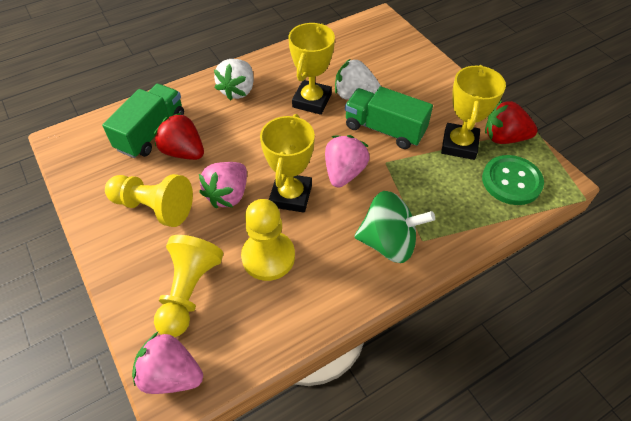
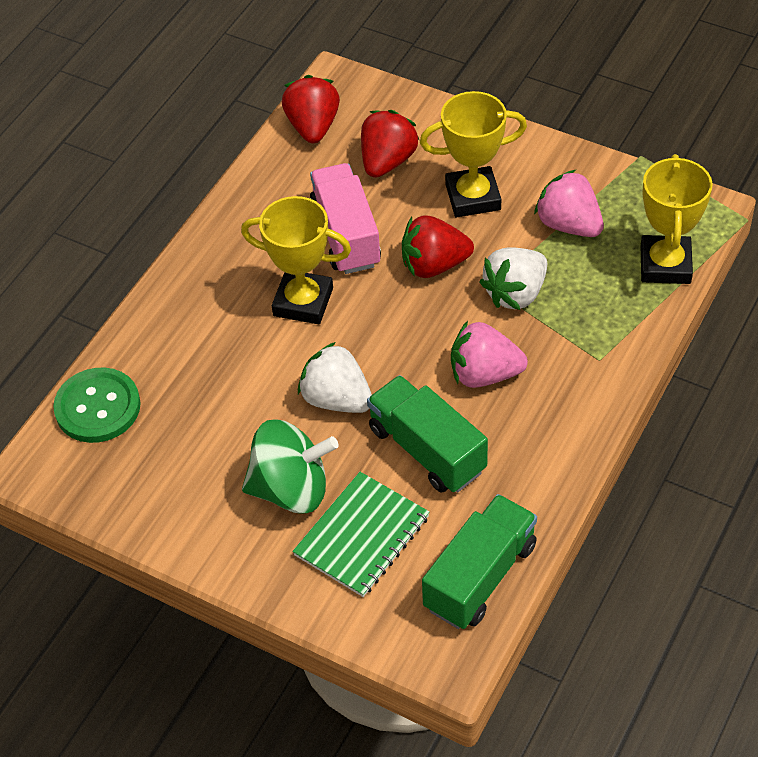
green notebook: 0 -> 1
pink strawberry: 3 -> 2
pink truck: 0 -> 1
red strawberry: 2 -> 3
yellow pawn: 3 -> 0

